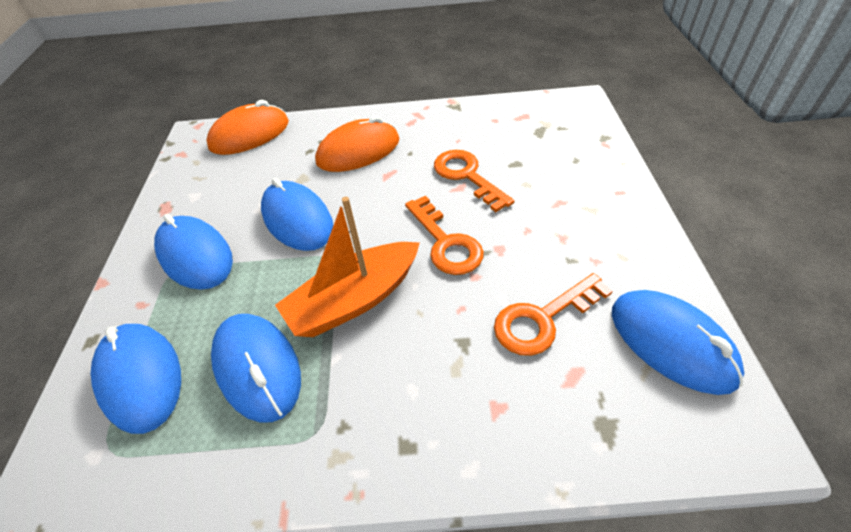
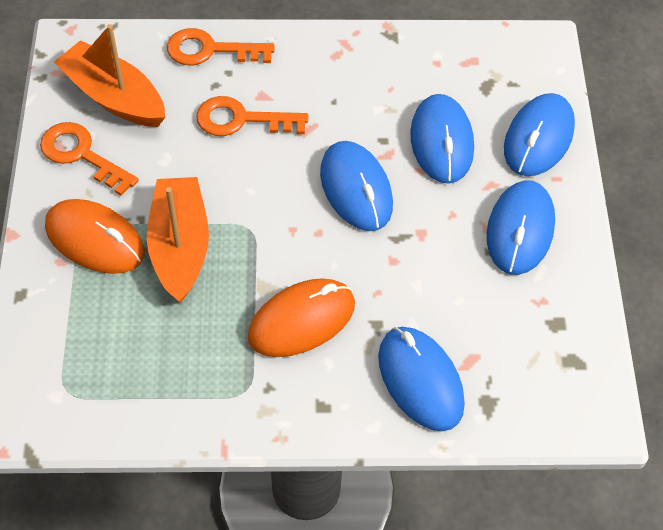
orange boat: 1 -> 2

